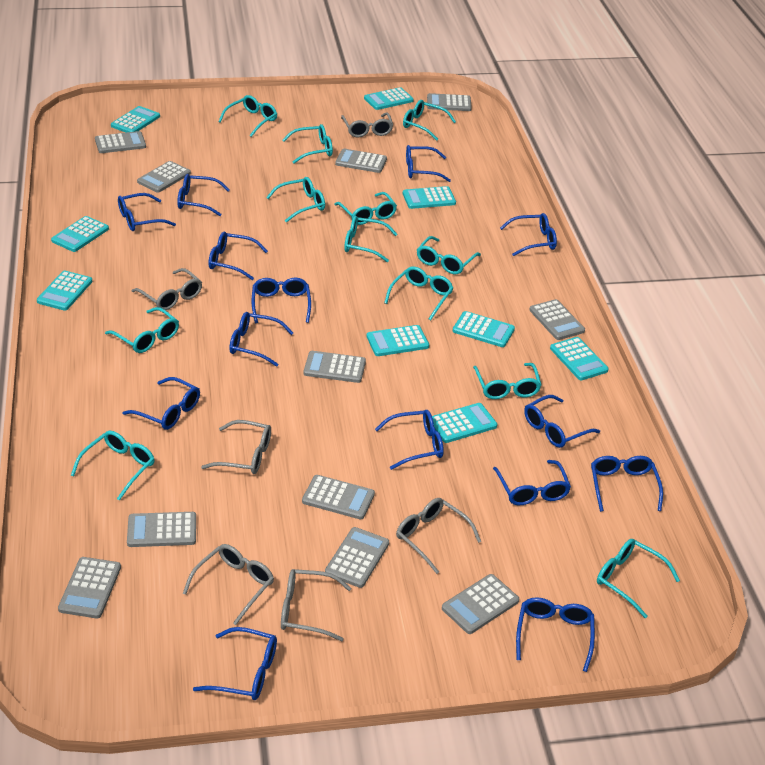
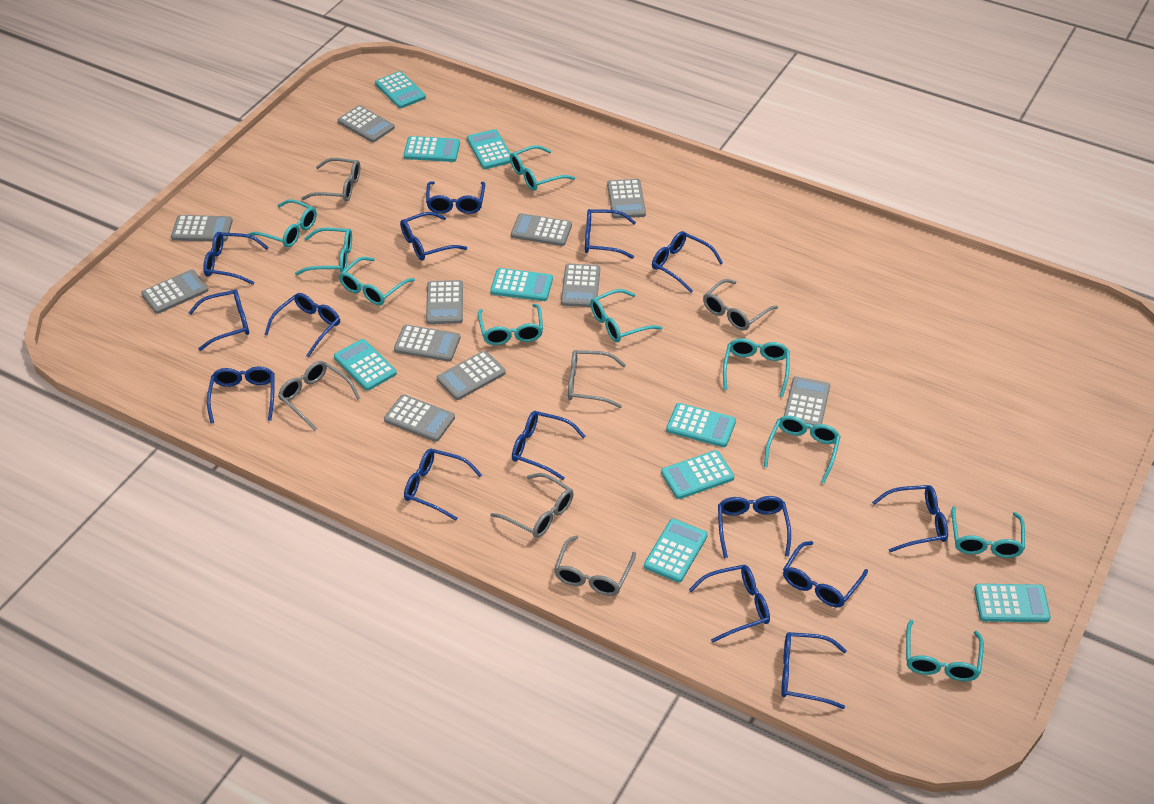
blue glasses: 14 -> 15
turquoise glasses: 12 -> 10

